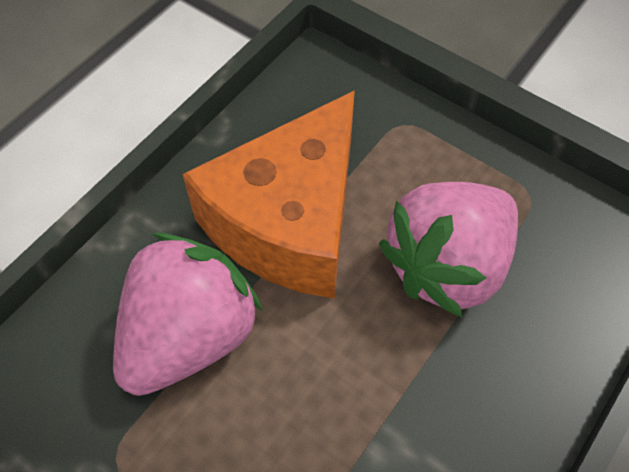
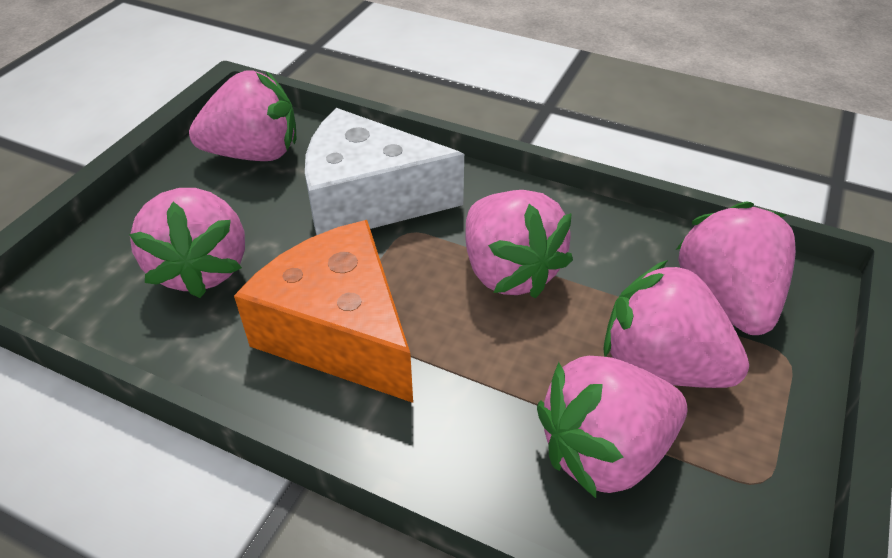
pink strawberry: 2 -> 6
white cheese: 0 -> 1

